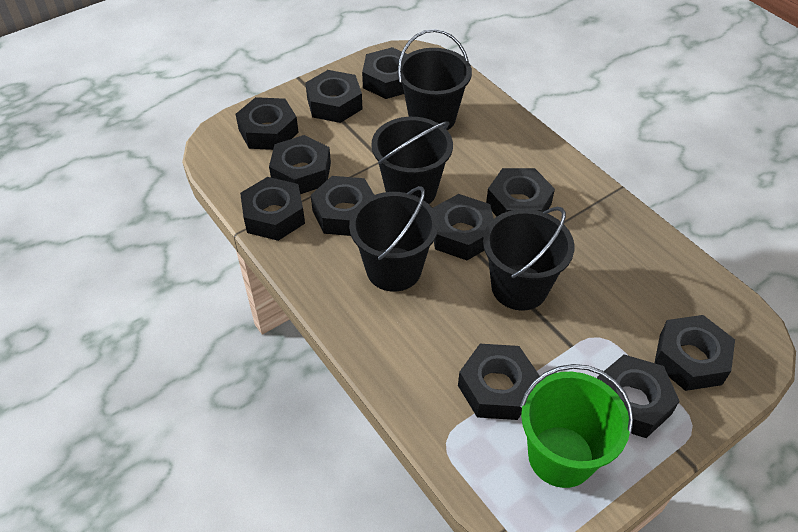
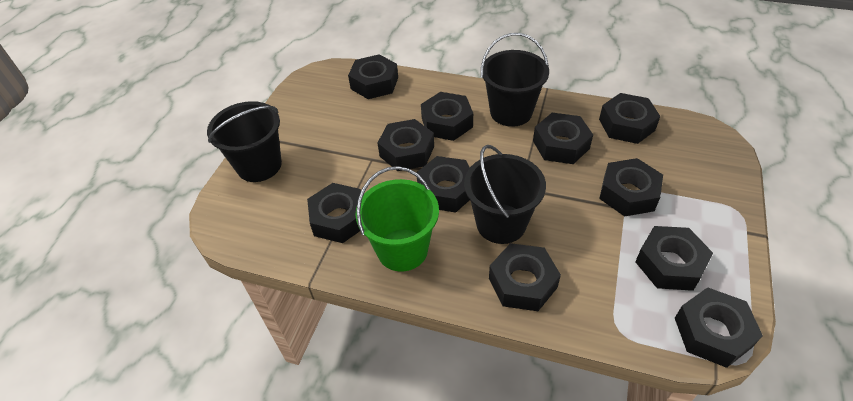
black bucket: 4 -> 3

